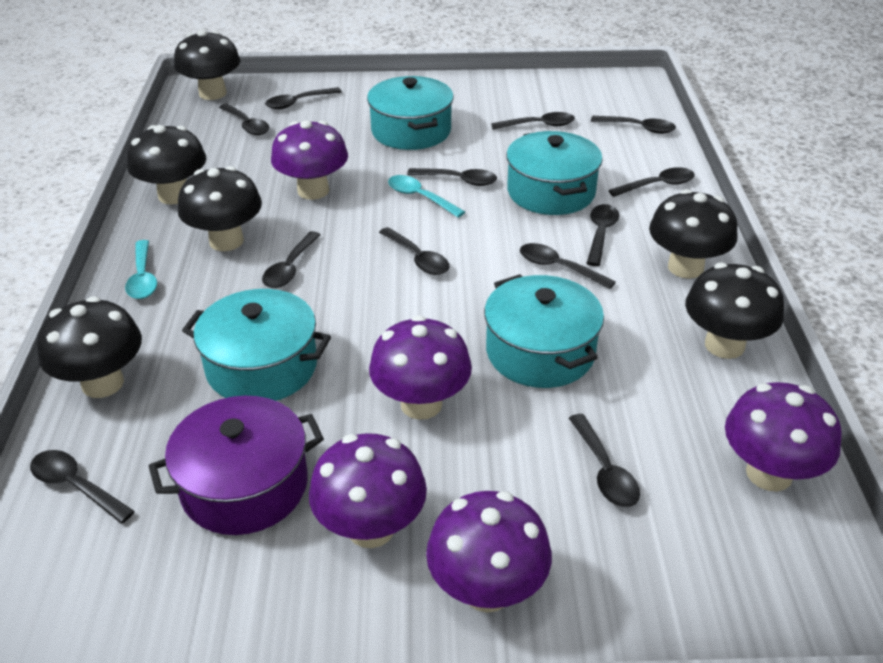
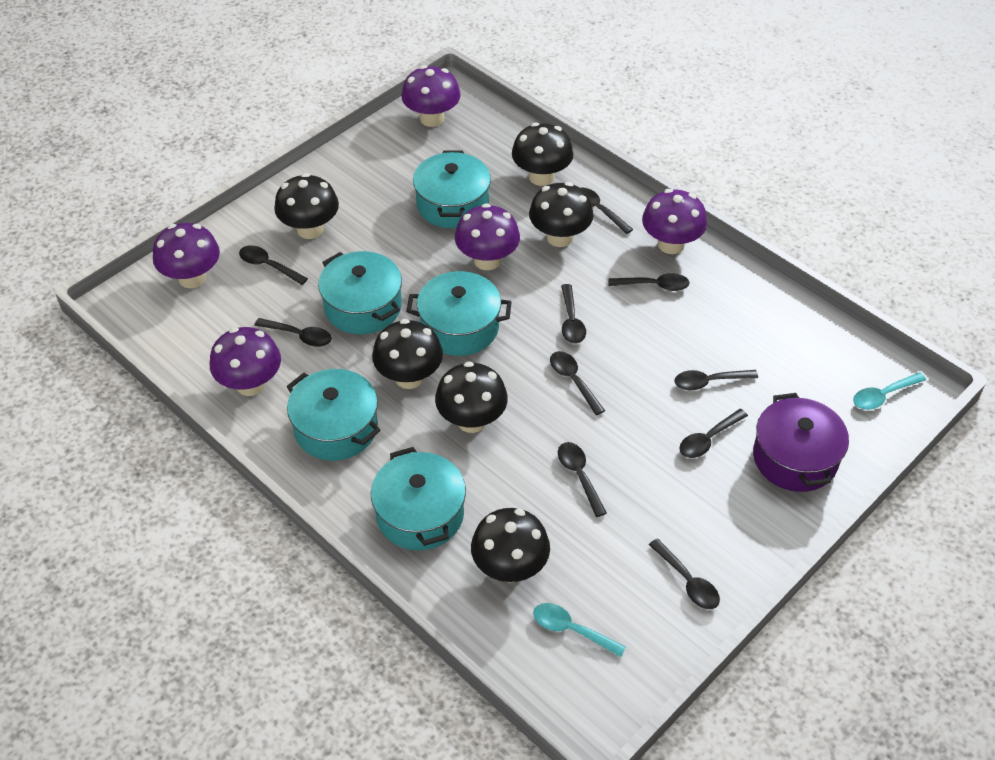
black spoon: 12 -> 10
turquoise pot: 4 -> 5

